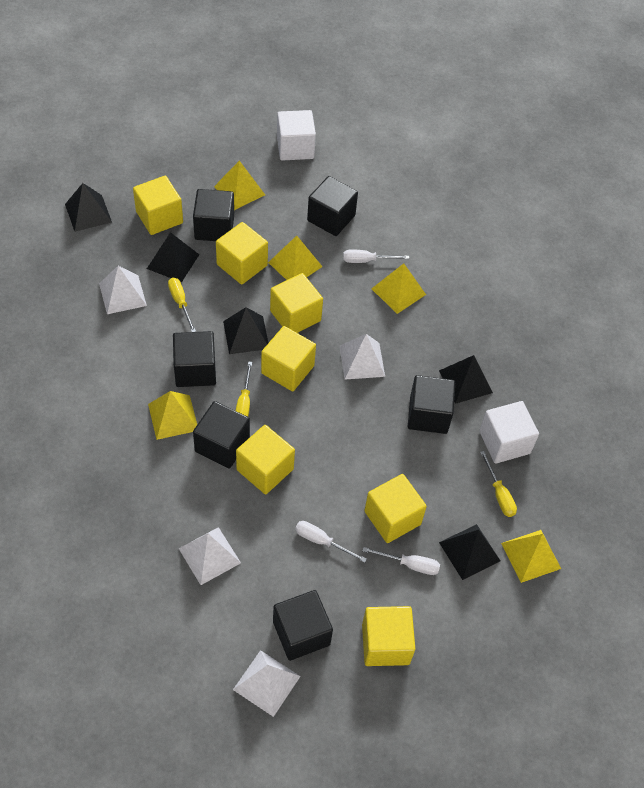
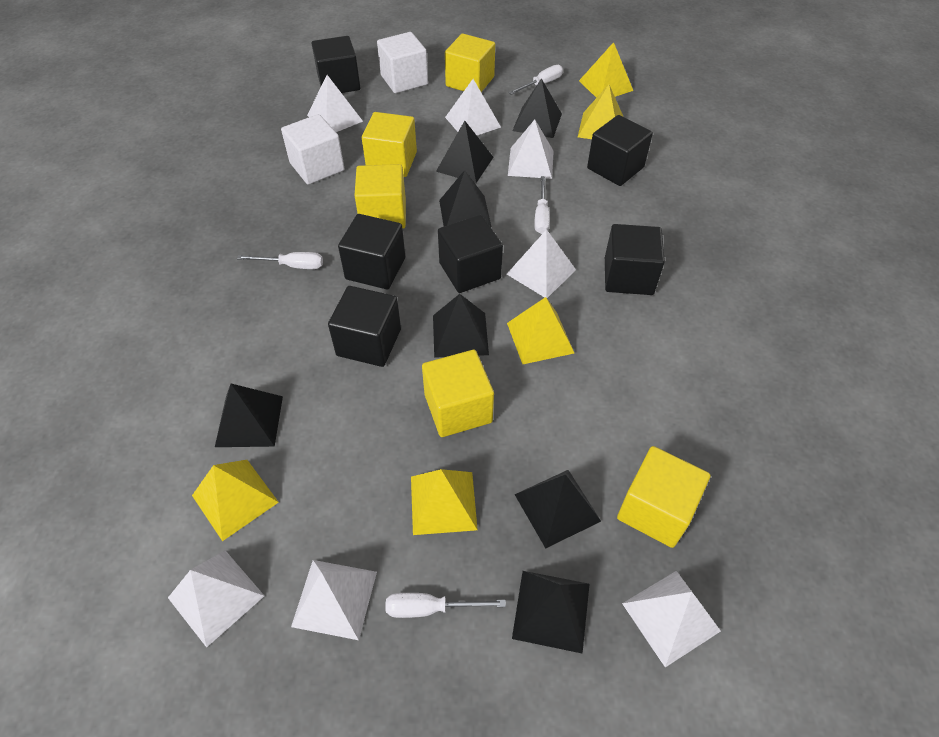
black pyramid: 5 -> 7
white pyramid: 4 -> 7
white screwdriver: 3 -> 4
yellow cube: 7 -> 5
yellow screwdriver: 3 -> 0

